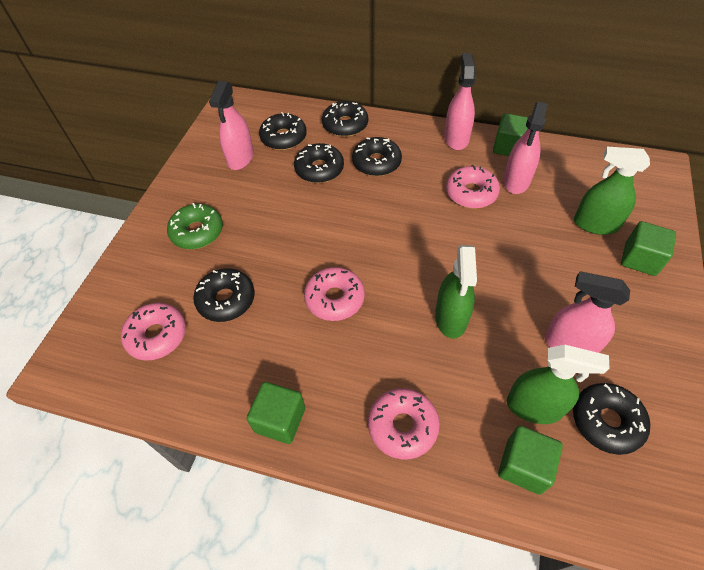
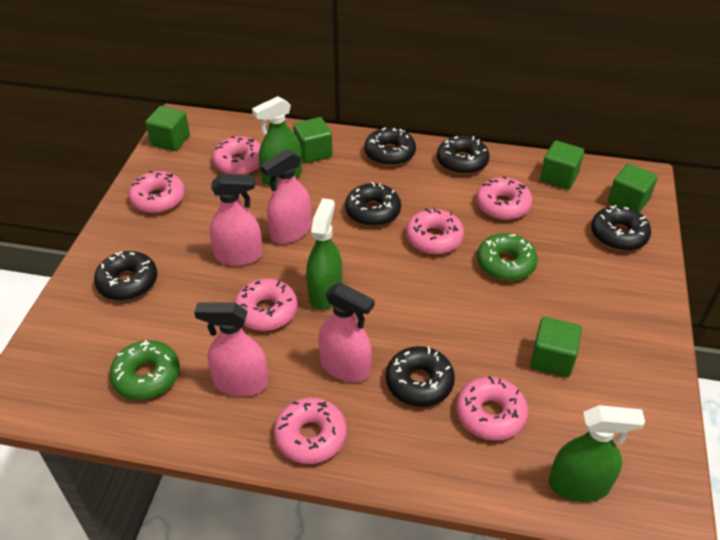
green cube: 4 -> 5
green donut: 1 -> 2
pink donut: 4 -> 7

